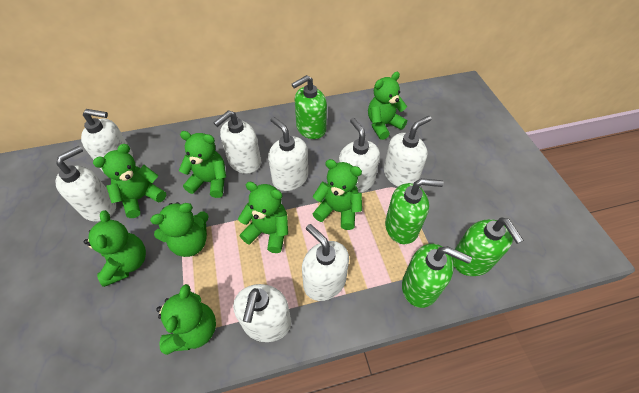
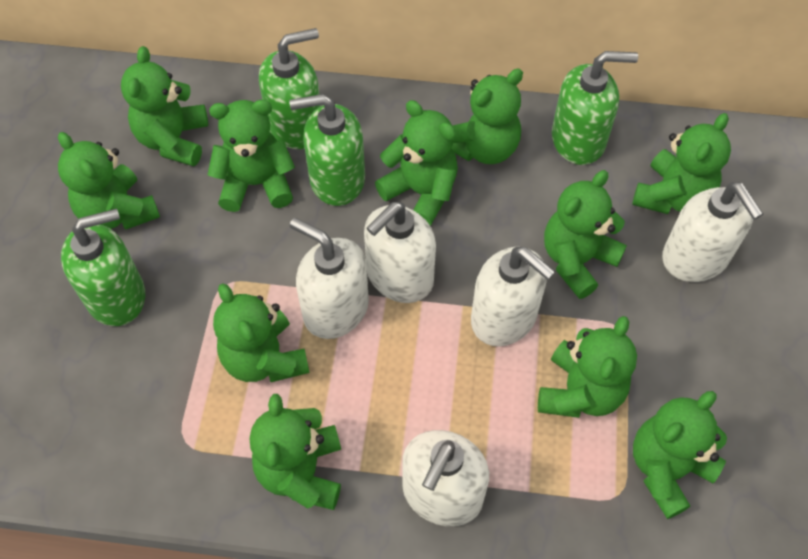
green teddy bear: 8 -> 11
white soap dispenser: 8 -> 5

